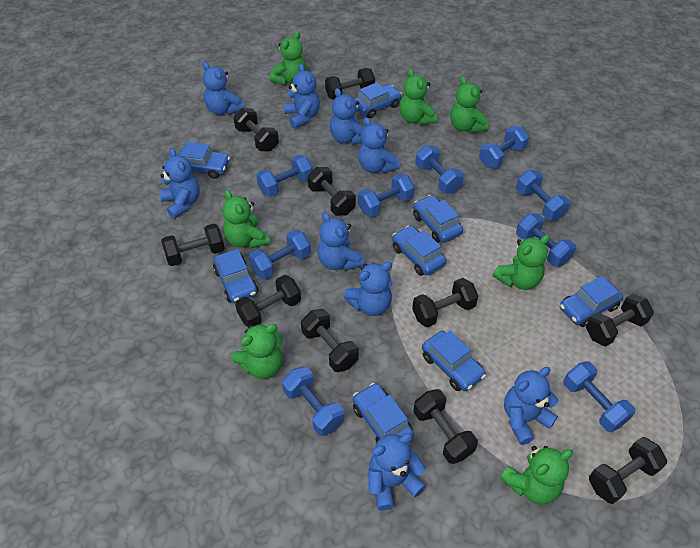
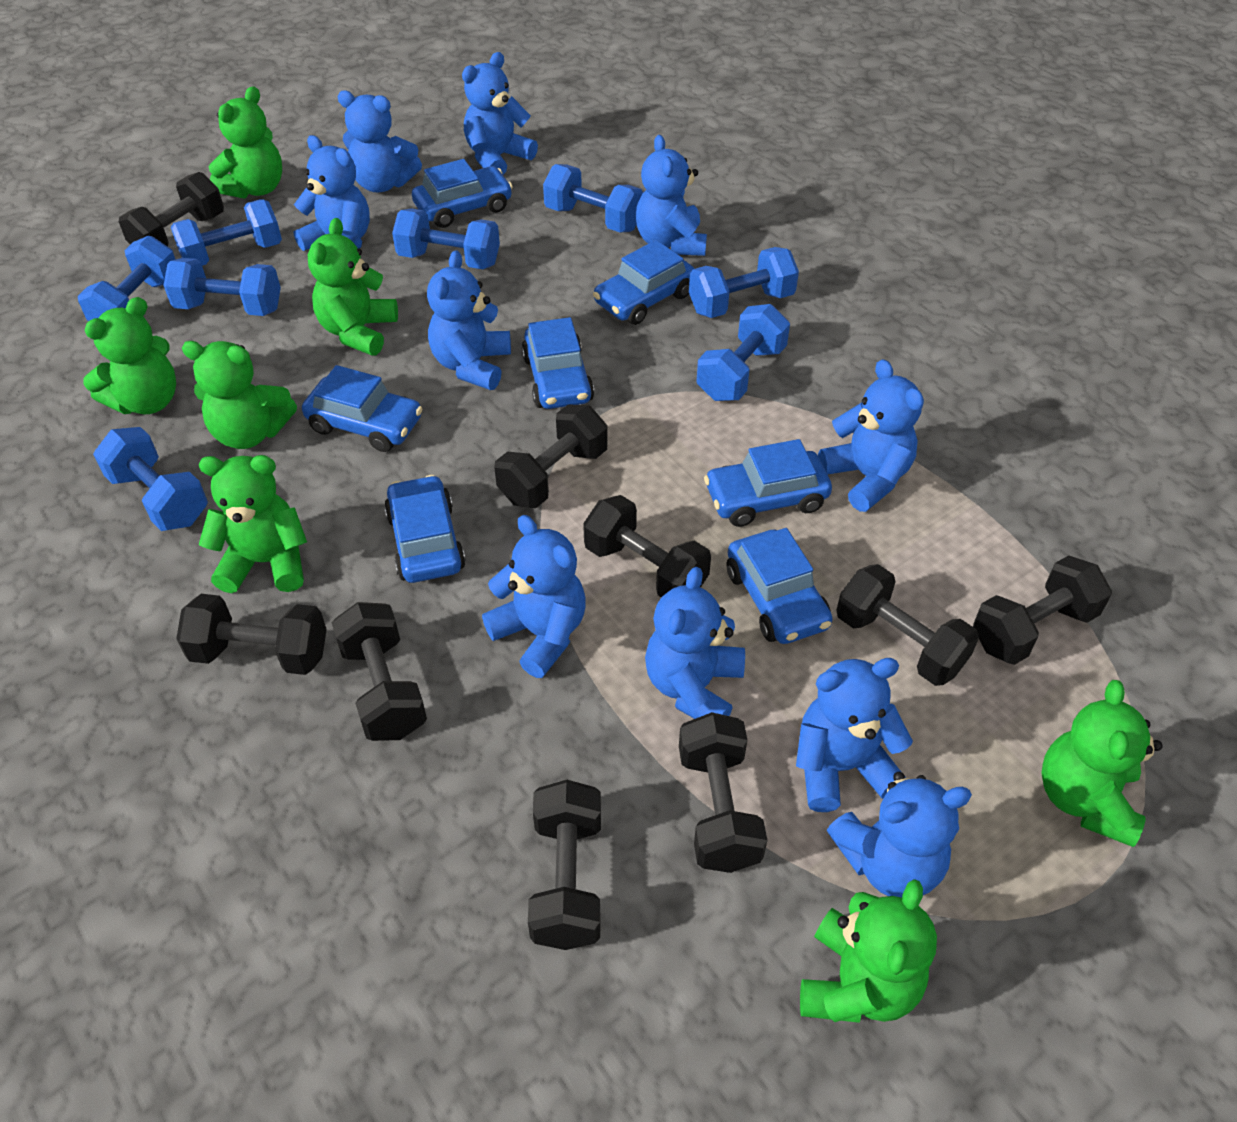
black dumbbell: 10 -> 9
blue car: 8 -> 7
blue dumbbell: 9 -> 8
blue teddy bear: 9 -> 10

